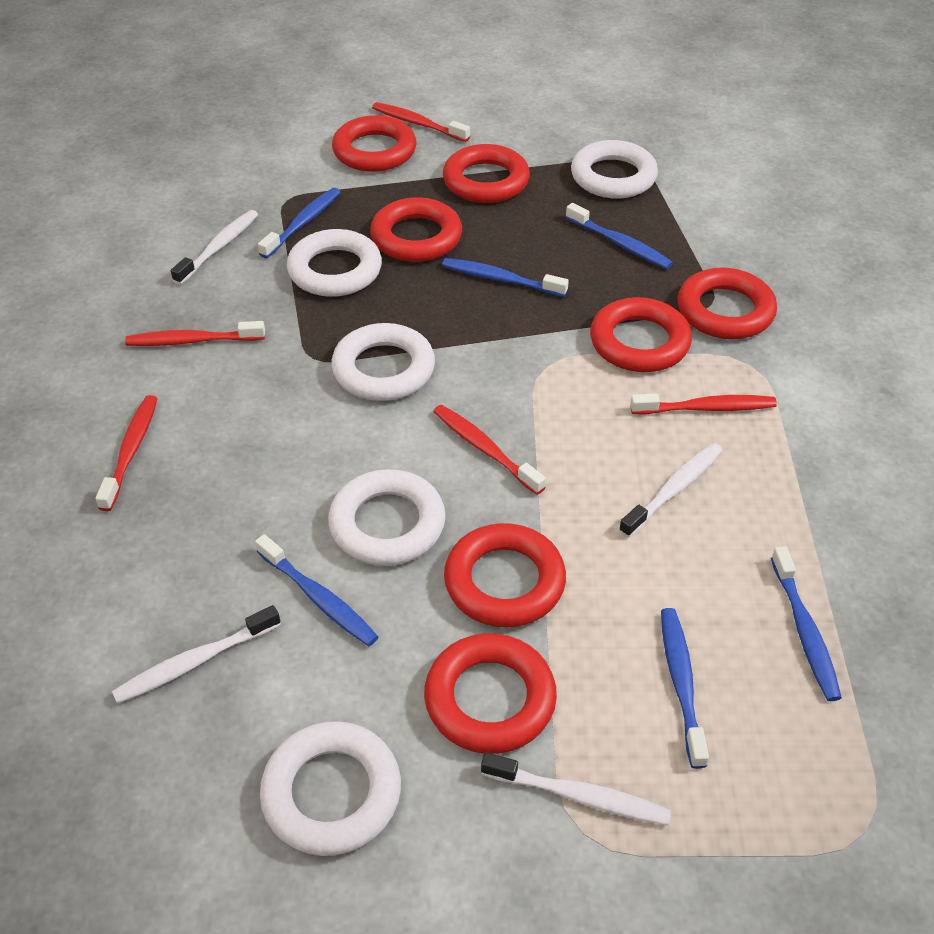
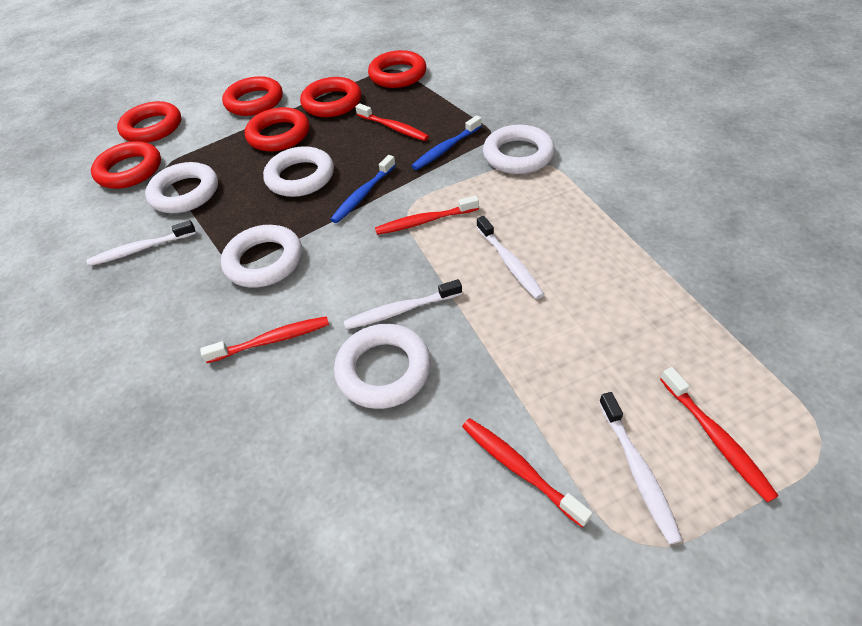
blue toothbrush: 6 -> 2
red ring: 7 -> 6

